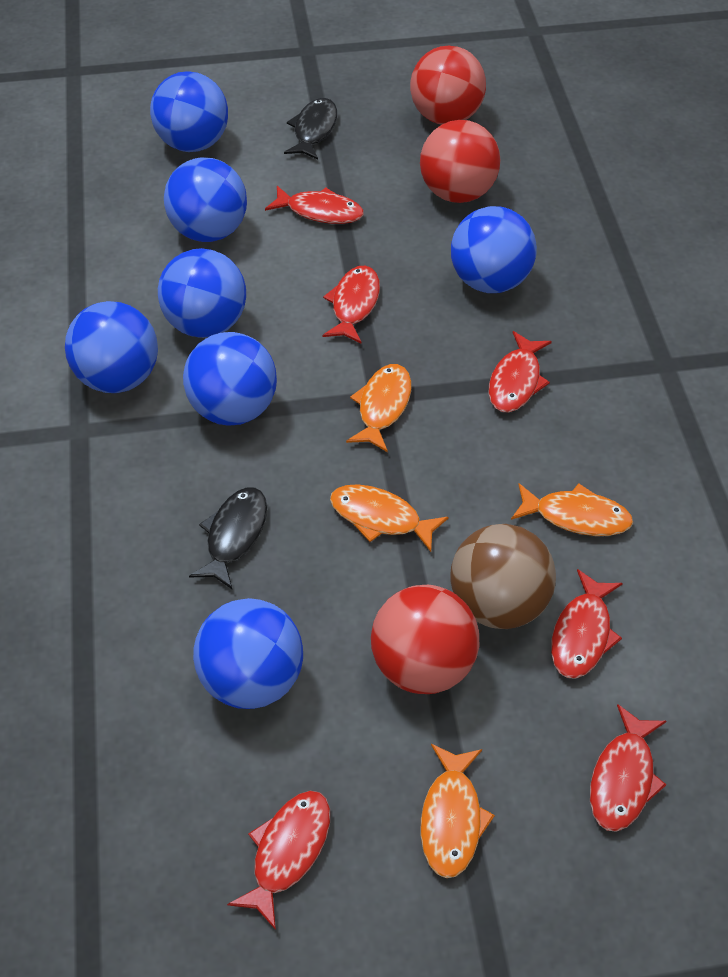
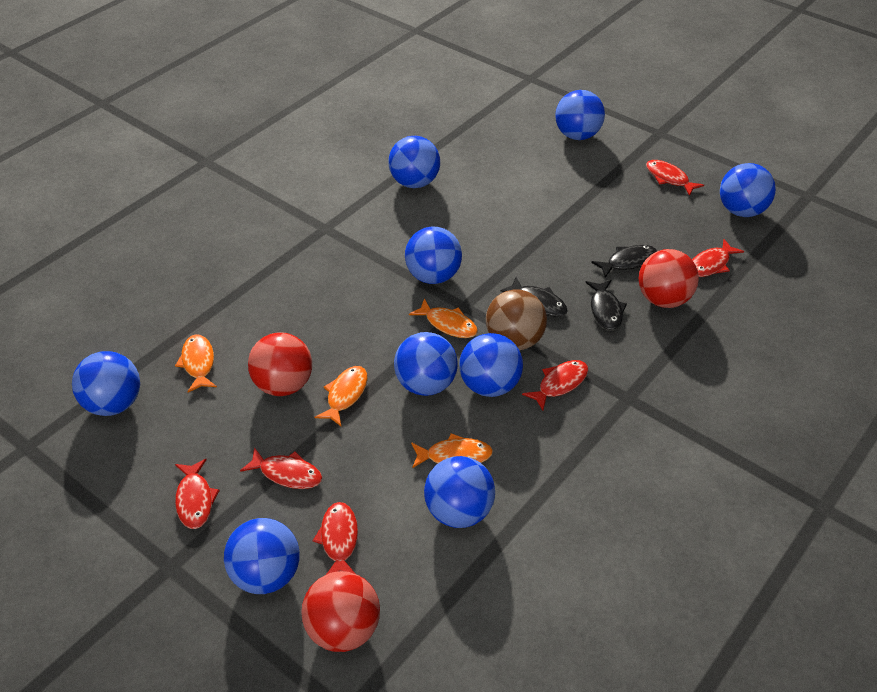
black fish: 2 -> 3
blue ball: 7 -> 9

